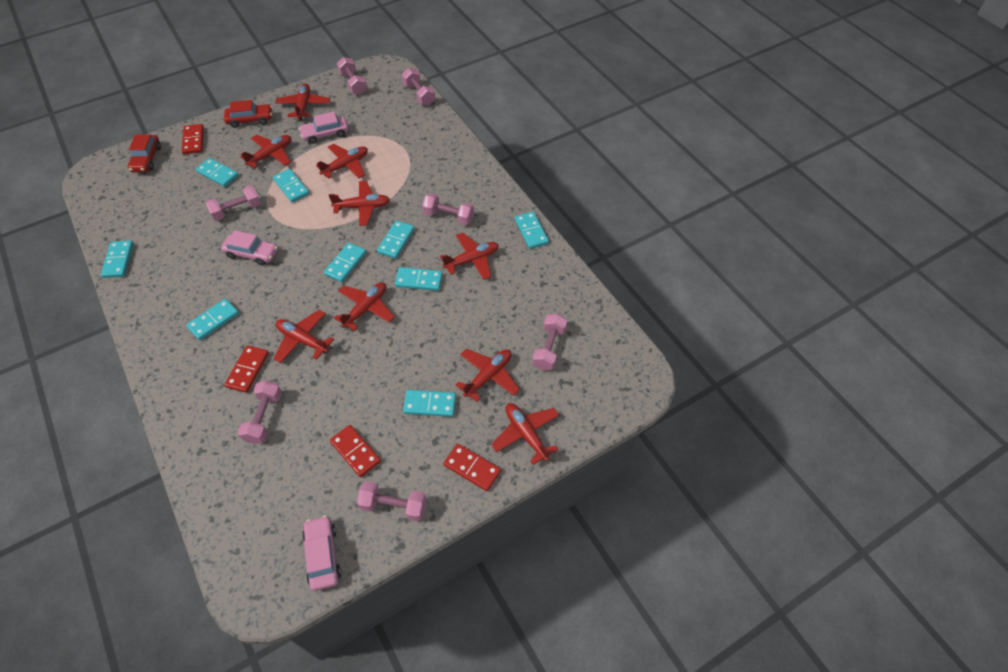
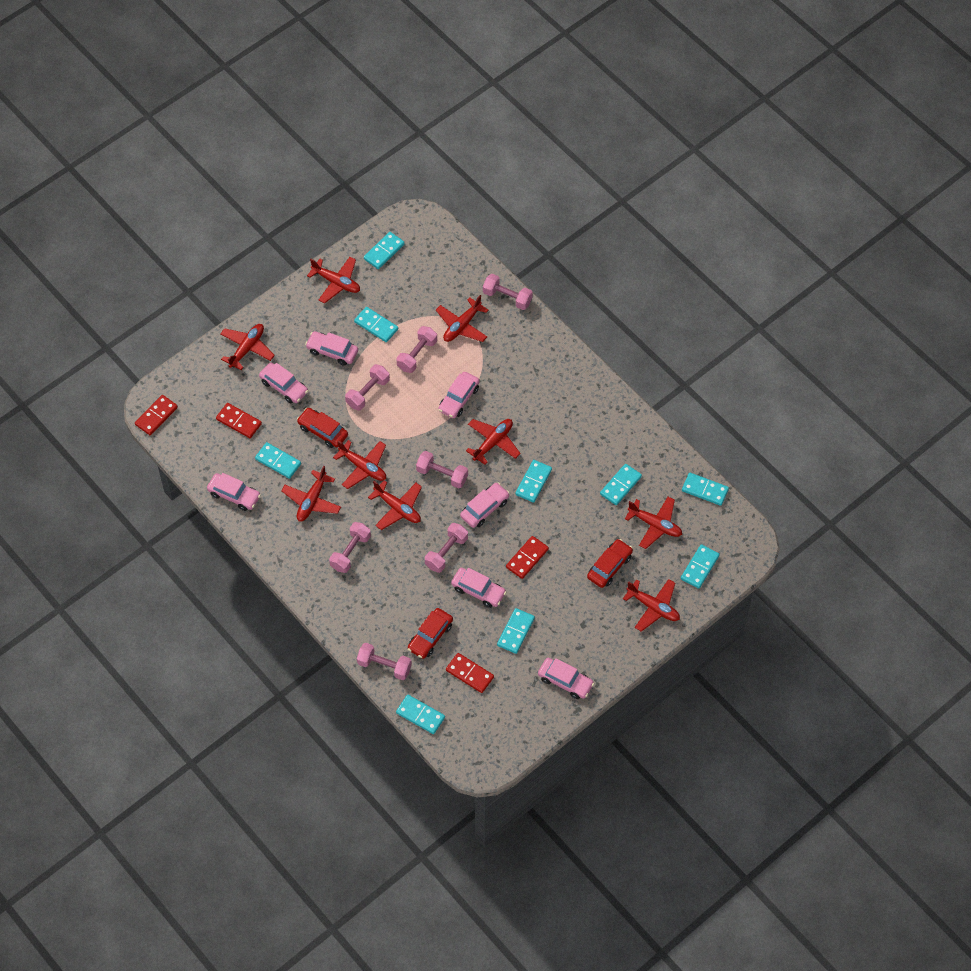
pink car: 3 -> 7
red car: 2 -> 3

